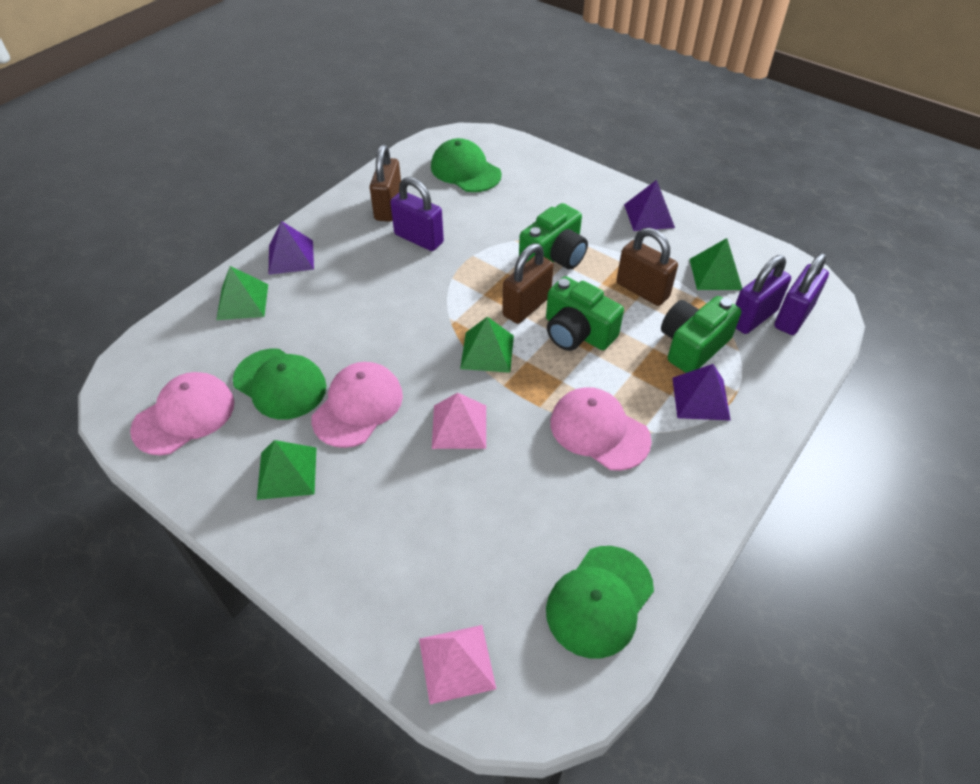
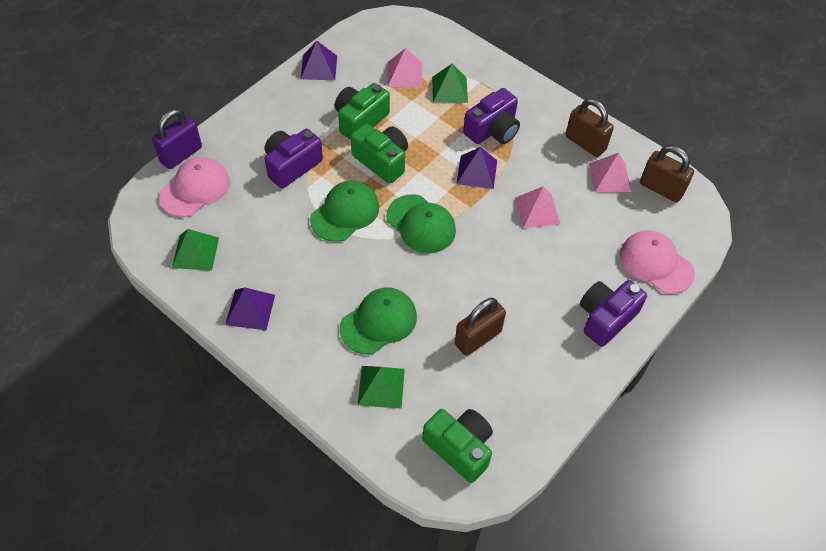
green pyramid: 4 -> 3
pink cap: 3 -> 2
pink pyramid: 2 -> 3
purple camera: 0 -> 3
purple padlock: 3 -> 1

